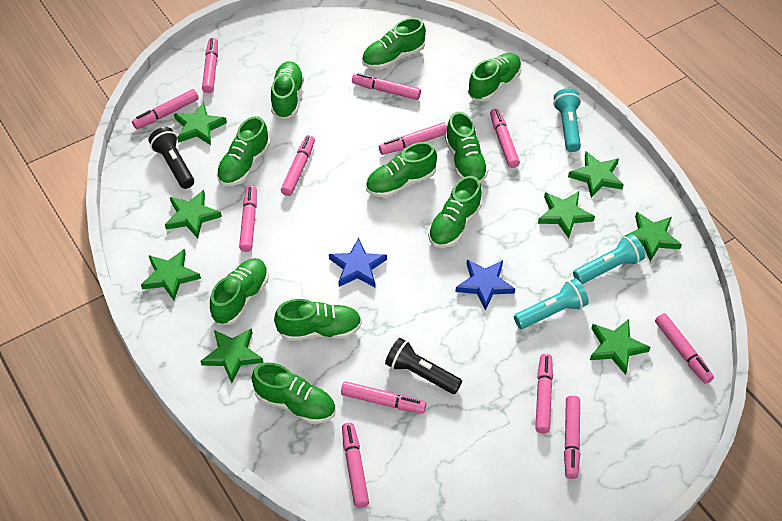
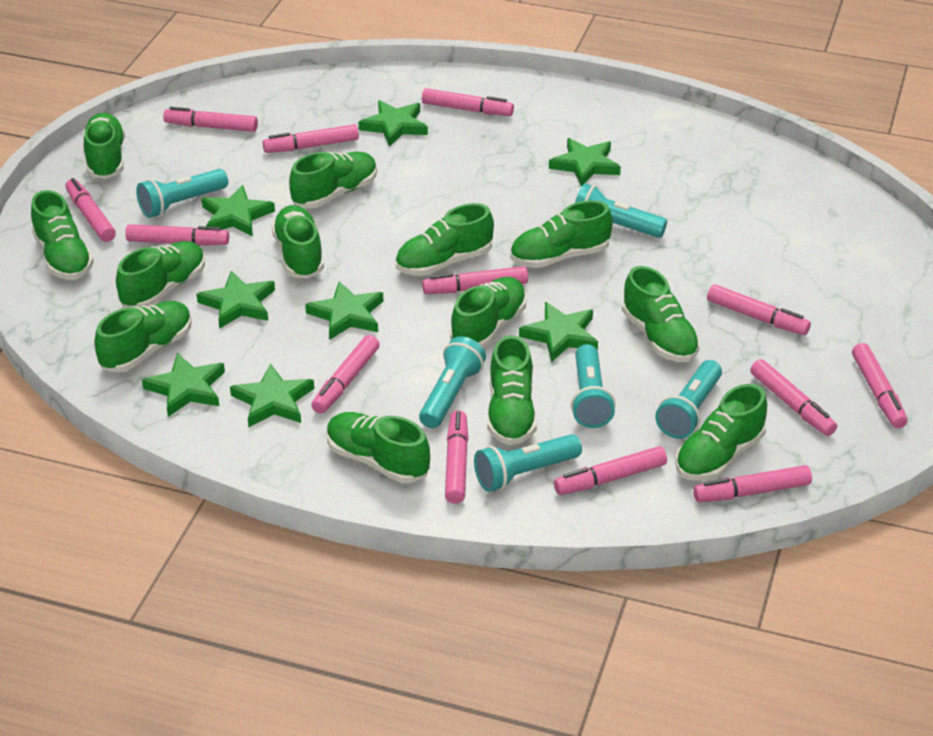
black flashlight: 2 -> 0
blue star: 2 -> 0
green shoe: 10 -> 13
pink marker: 12 -> 13
turquoise flashlight: 3 -> 6

